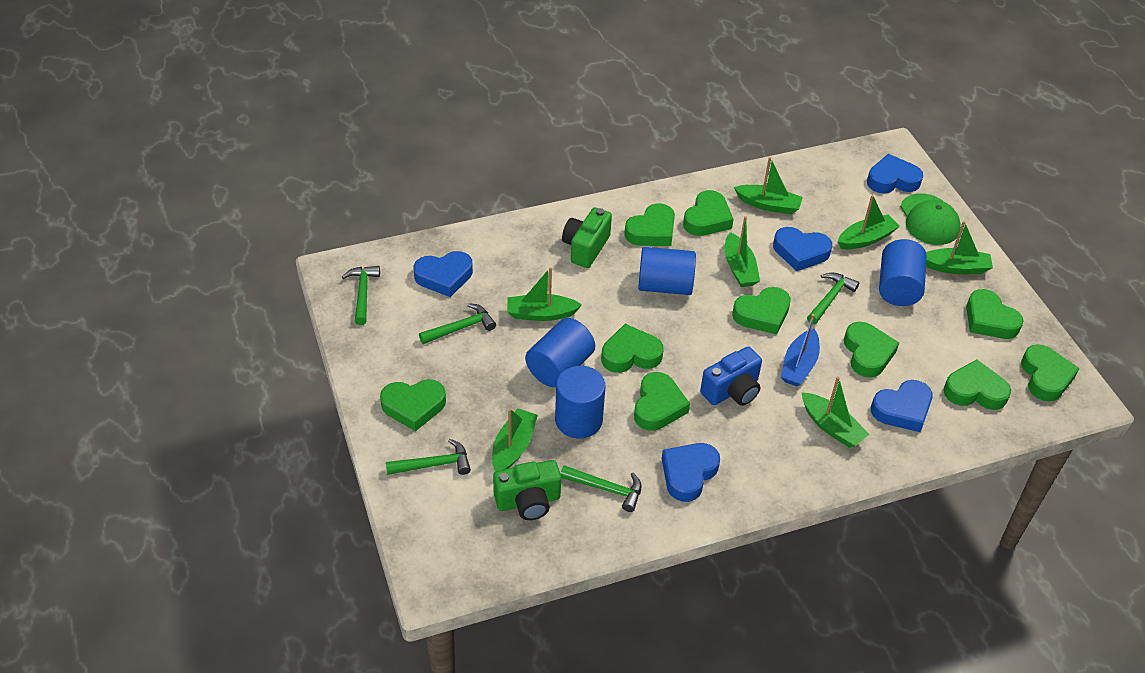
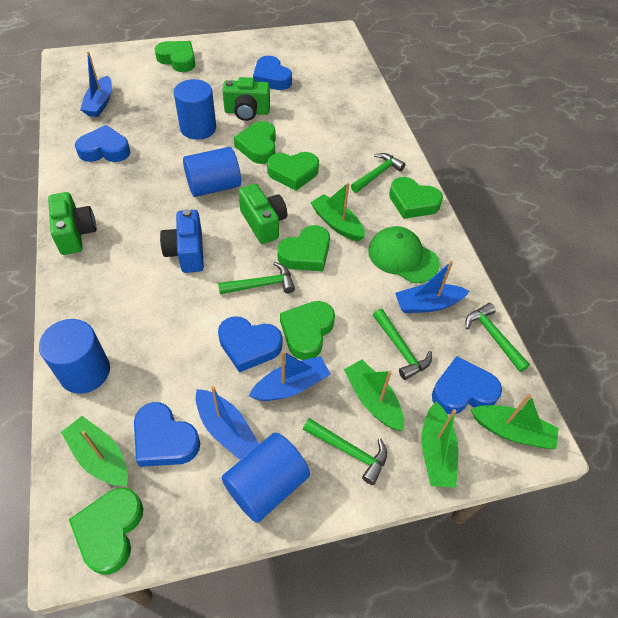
blue boat: 1 -> 4
green boat: 7 -> 5
green camera: 2 -> 3
green heart: 10 -> 7

